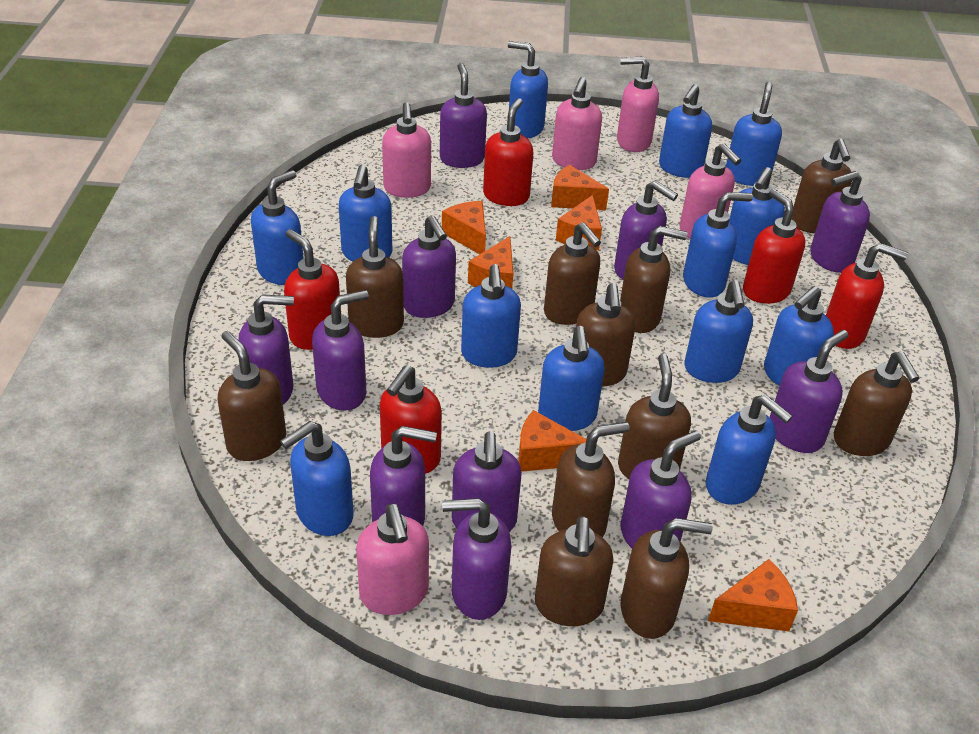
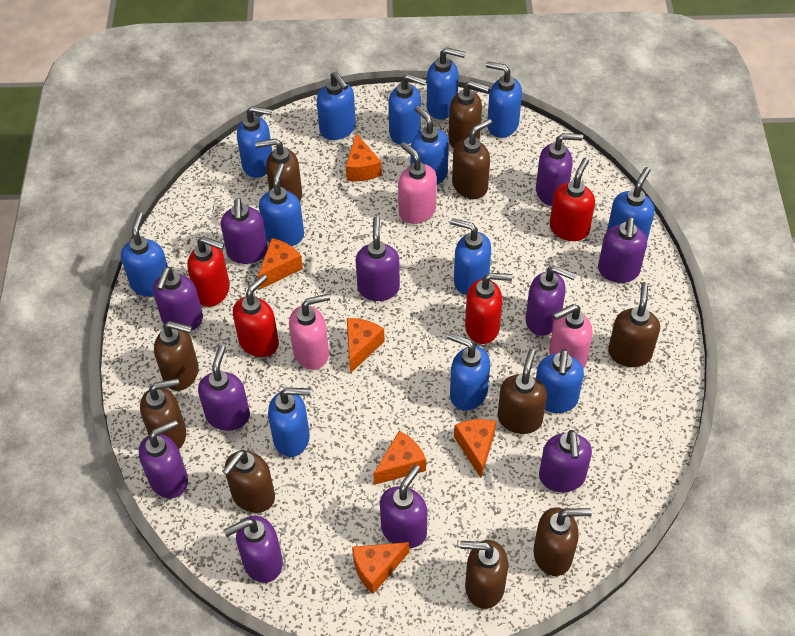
brown soap dispenser: 11 -> 10
pink soap dispenser: 5 -> 3
red soap dispenser: 5 -> 4

